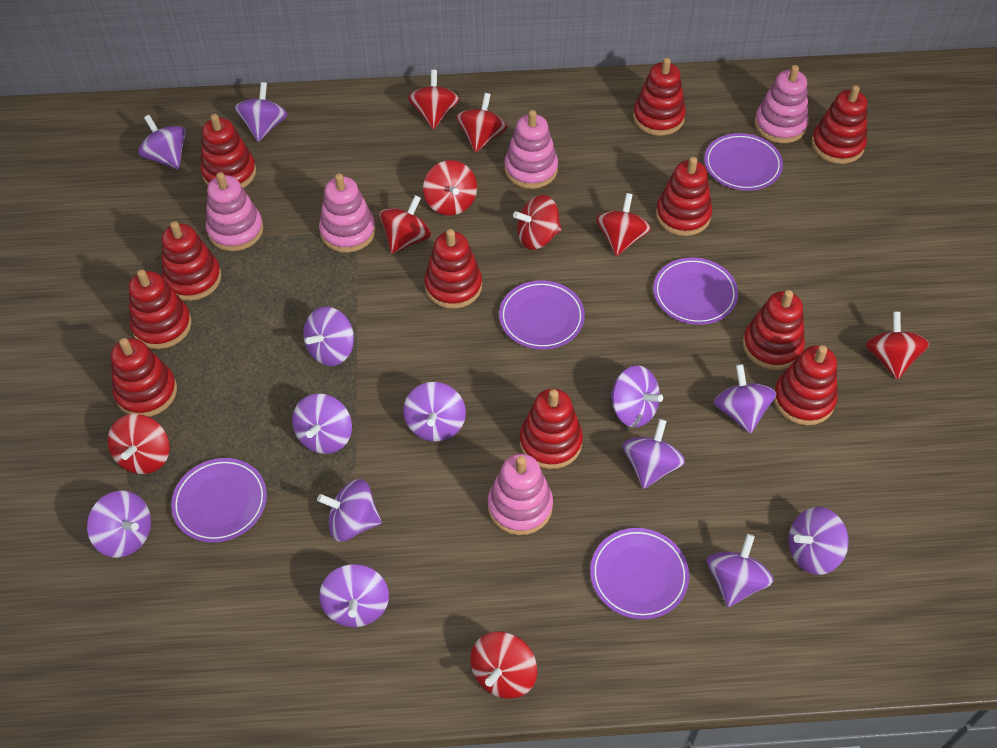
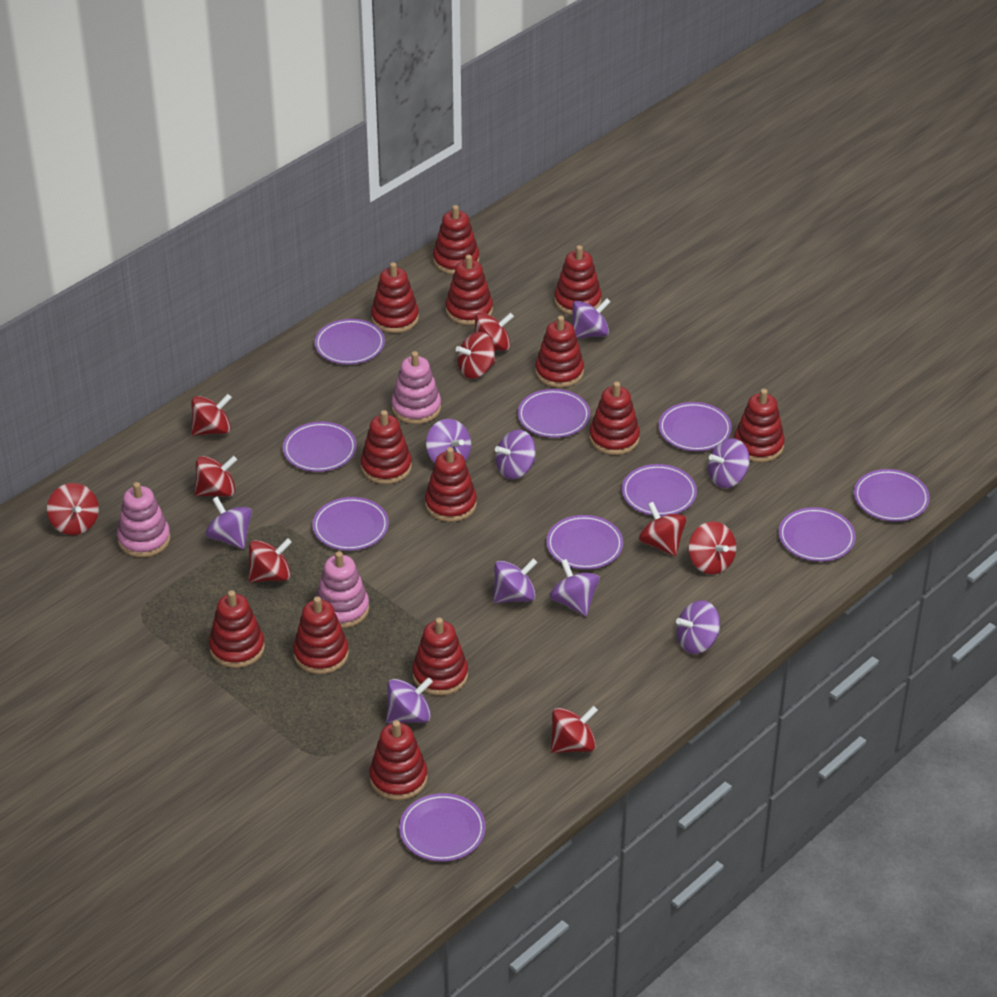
pink stacking toy: 5 -> 3
purple plate: 5 -> 10
purple spinning top: 13 -> 9
red stacking toy: 11 -> 13

